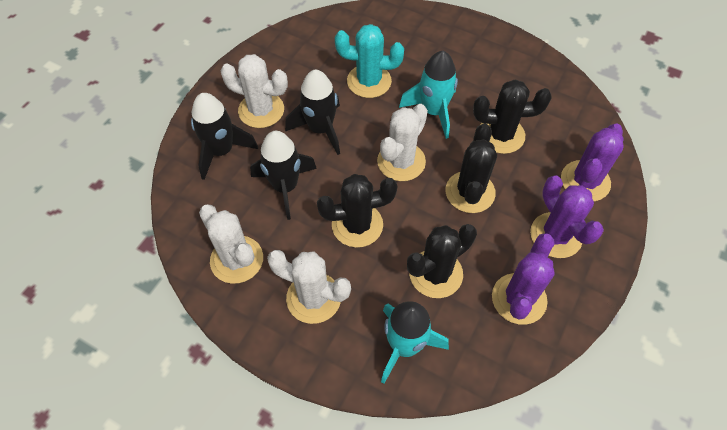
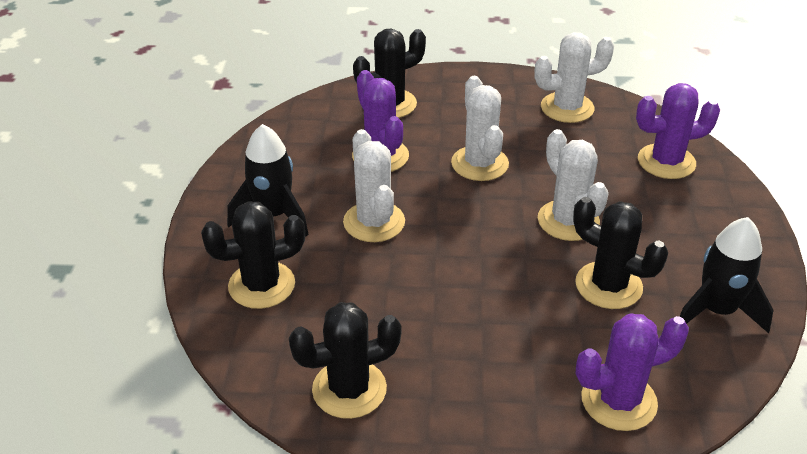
black rocket: 3 -> 2
turquoise cactus: 1 -> 0
turquoise rocket: 2 -> 0

